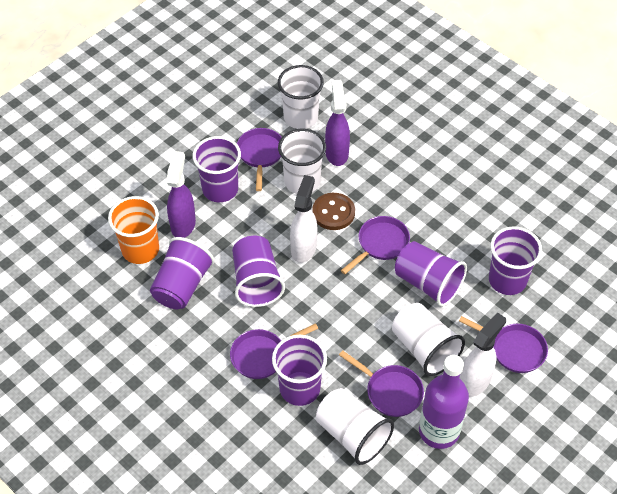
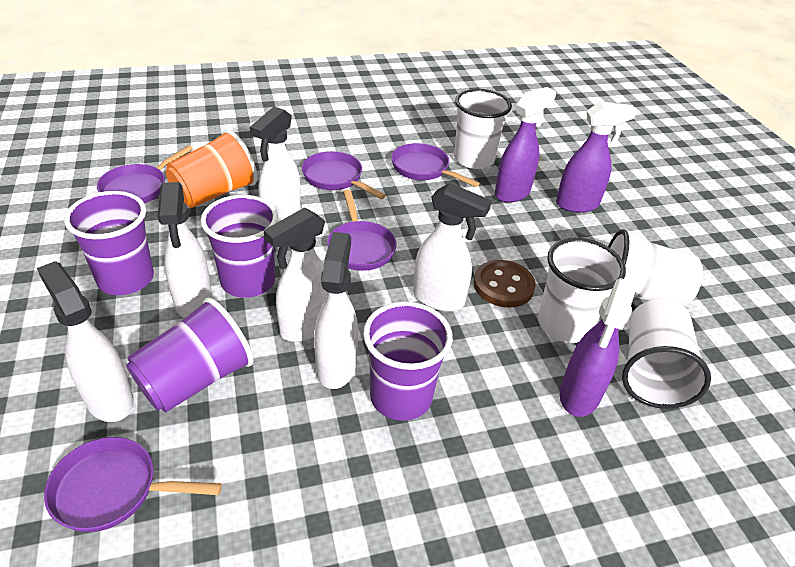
purple bottle: 1 -> 0
purple cup: 6 -> 4
purple spray bottle: 2 -> 3
white spray bottle: 2 -> 6

